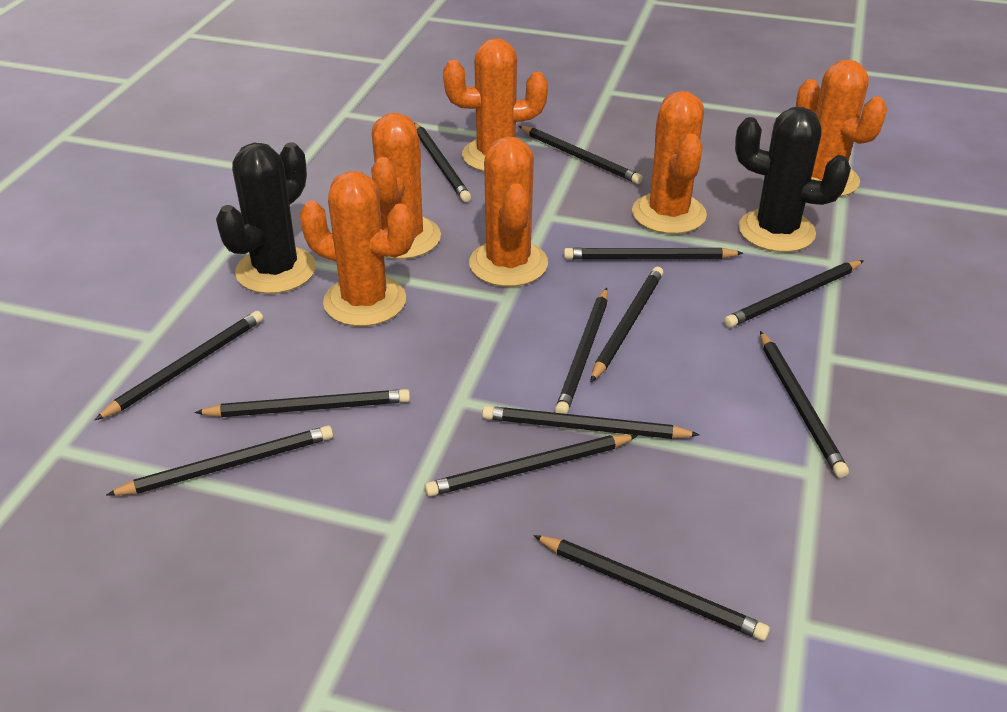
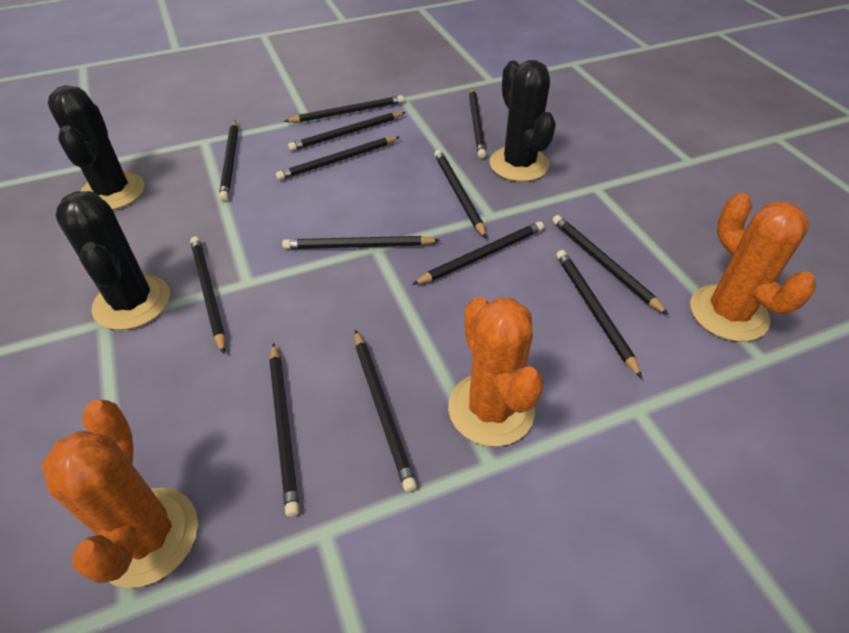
black cactus: 2 -> 3
orange cactus: 6 -> 3

